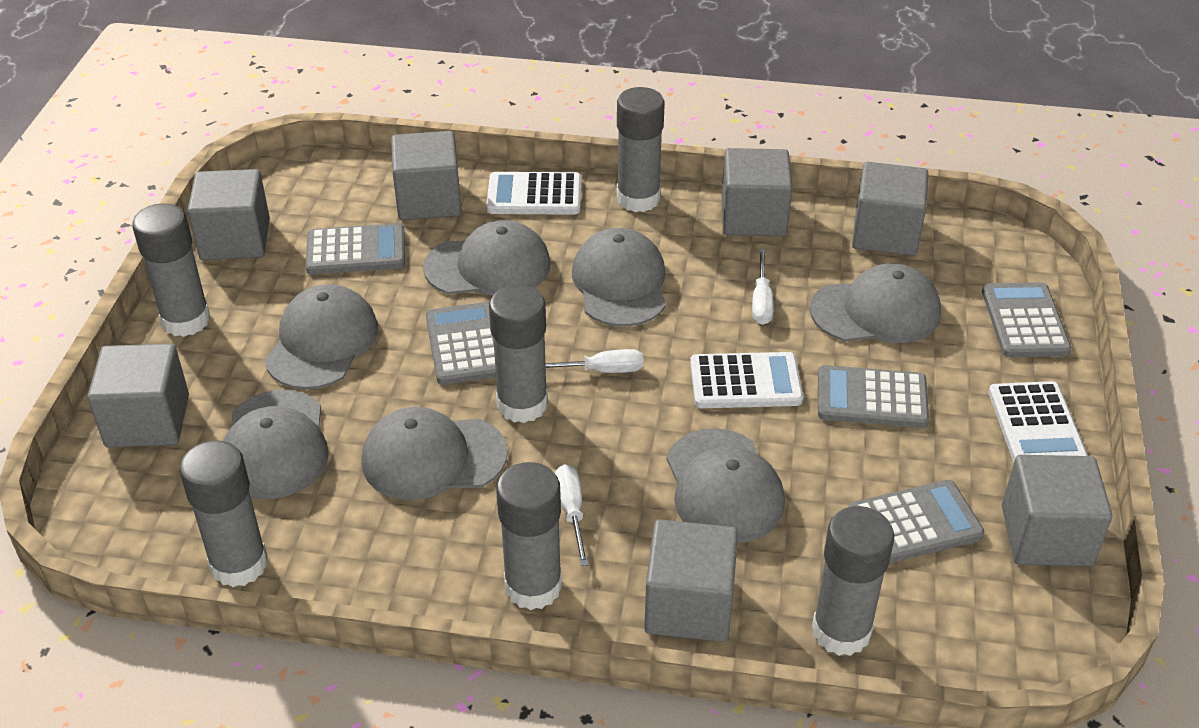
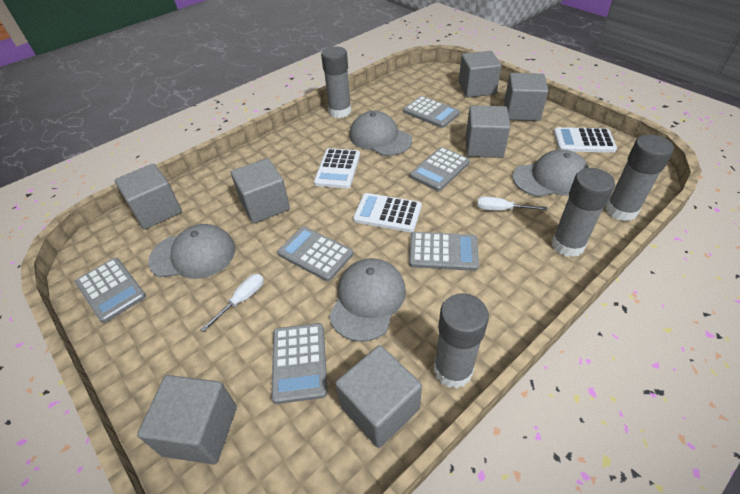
grey calculator: 5 -> 6
grey cap: 7 -> 4
grey glue stick: 6 -> 4
white screwdriver: 3 -> 2

